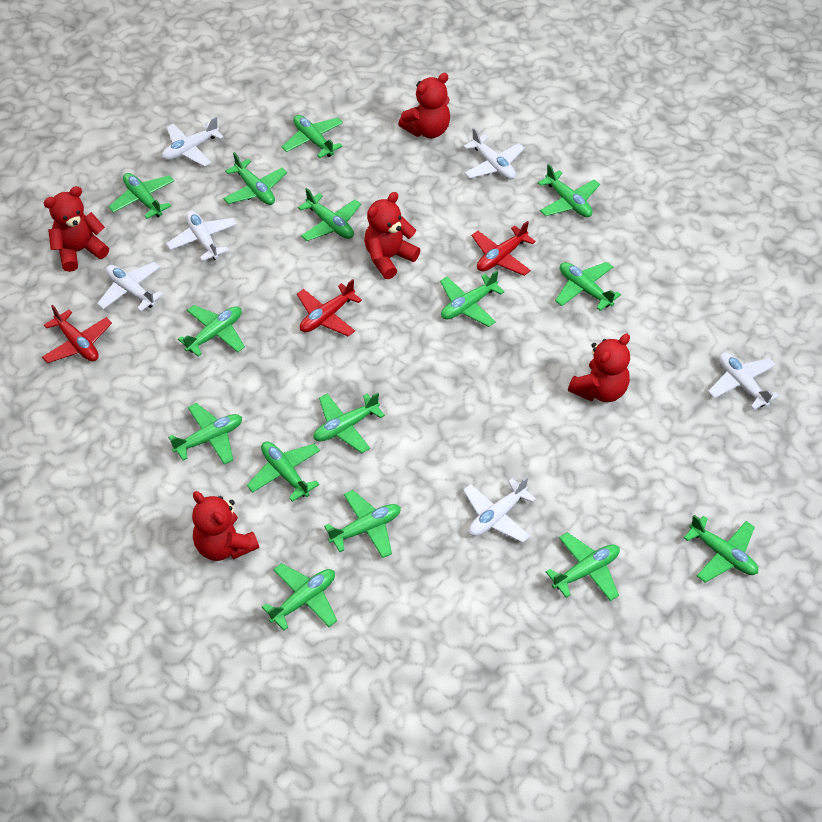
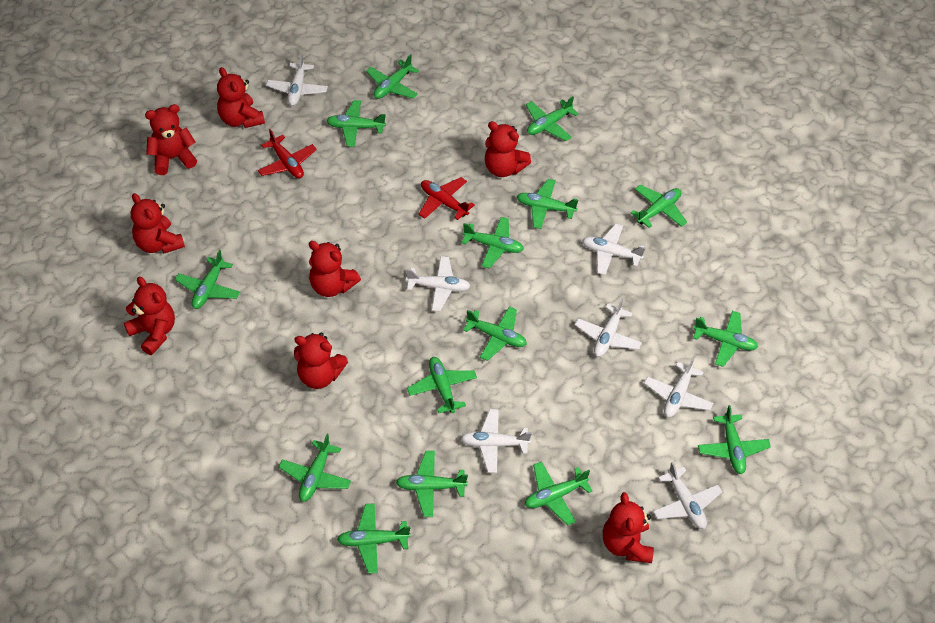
red plane: 3 -> 2
red teddy bear: 5 -> 8
white plane: 6 -> 7

